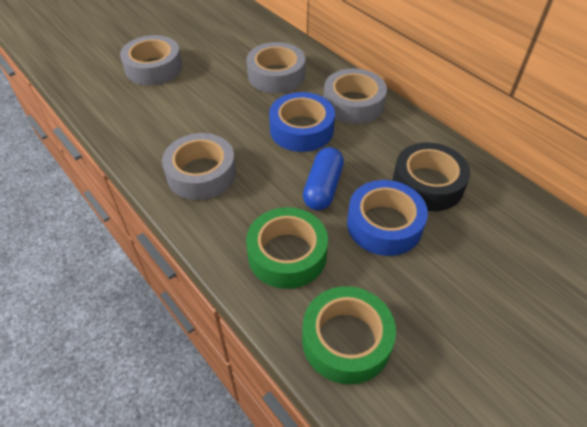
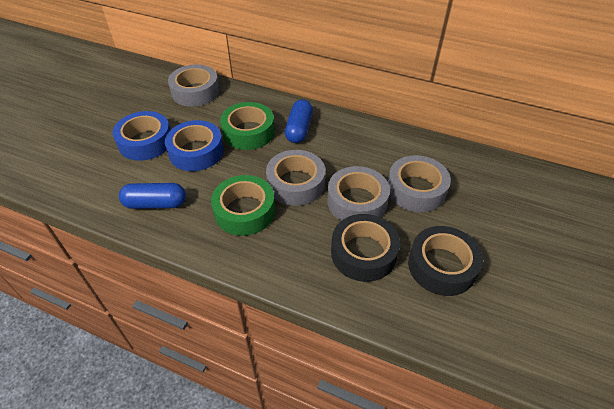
black tape: 1 -> 2
blue capsule: 1 -> 2

